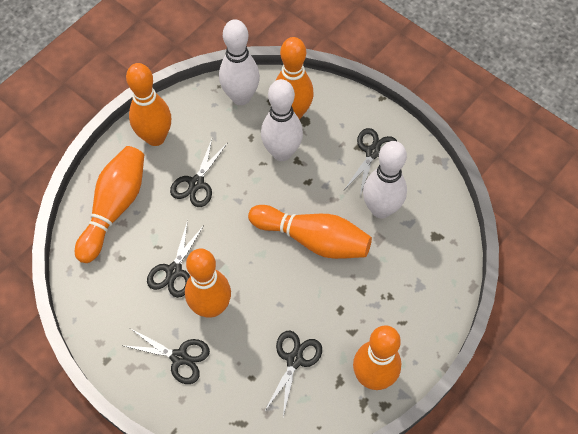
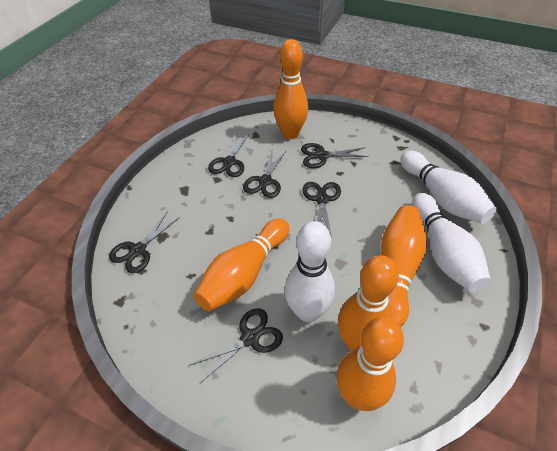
black scissors: 5 -> 6
orange bowling pin: 6 -> 5

